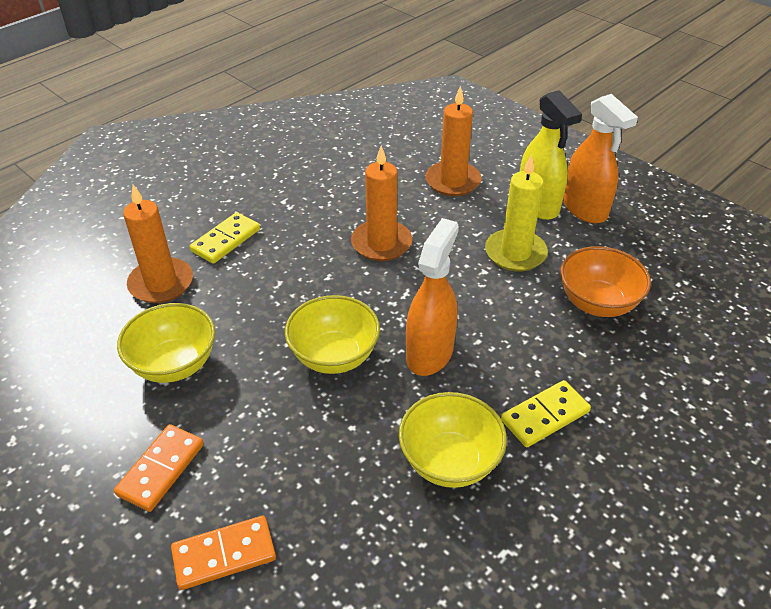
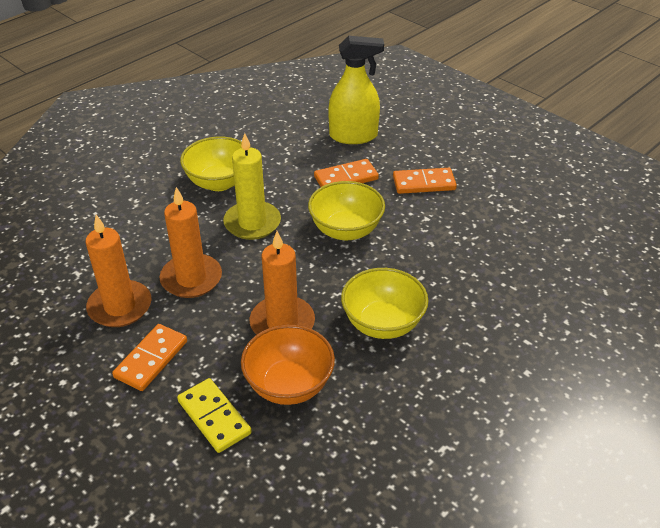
orange domino: 2 -> 3
orange spray bottle: 2 -> 0
yellow domino: 2 -> 1

